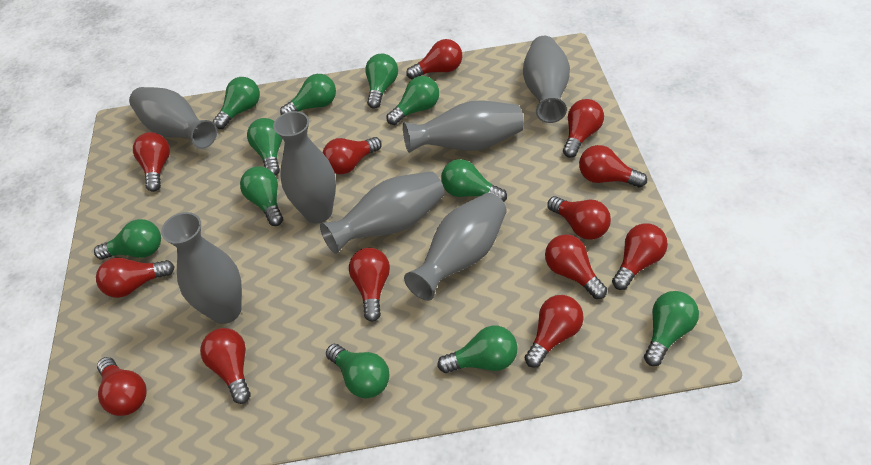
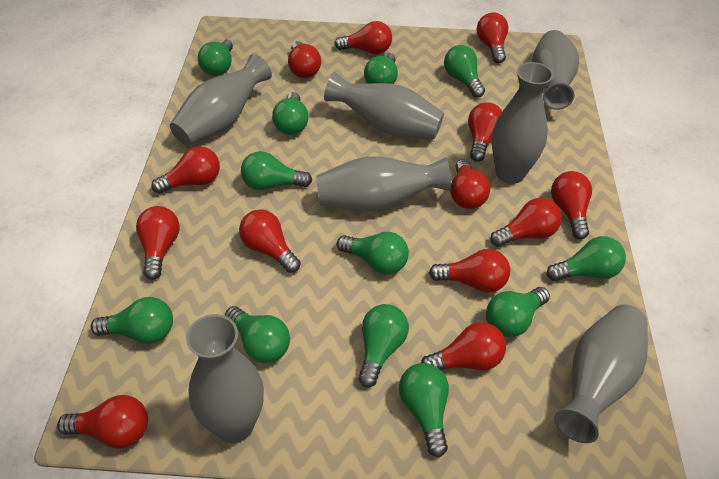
green light bulb: 11 -> 12

